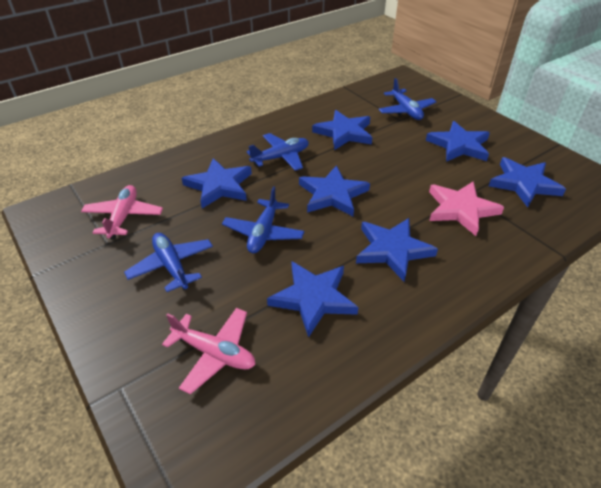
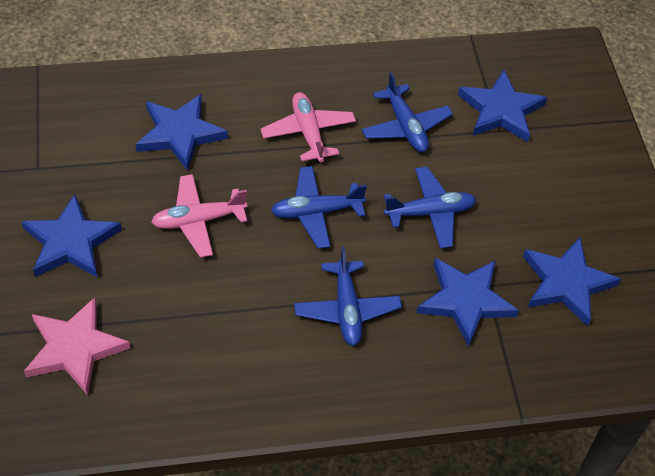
blue star: 7 -> 5

